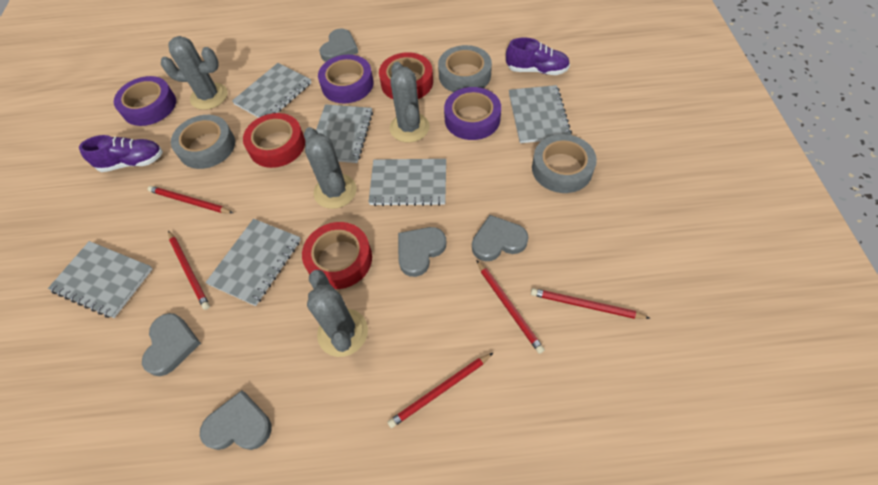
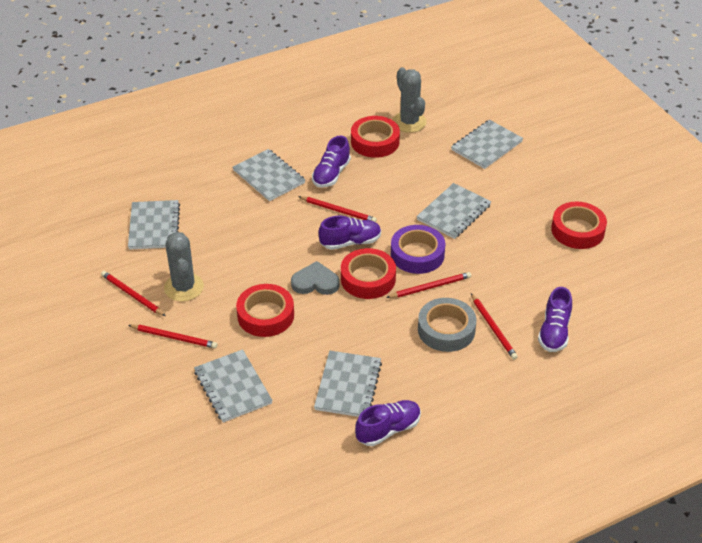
grey cactus: 4 -> 2
grey heart: 5 -> 1
grey tape: 3 -> 1
purple shoe: 2 -> 4
purple tape: 3 -> 1
red tape: 3 -> 4

